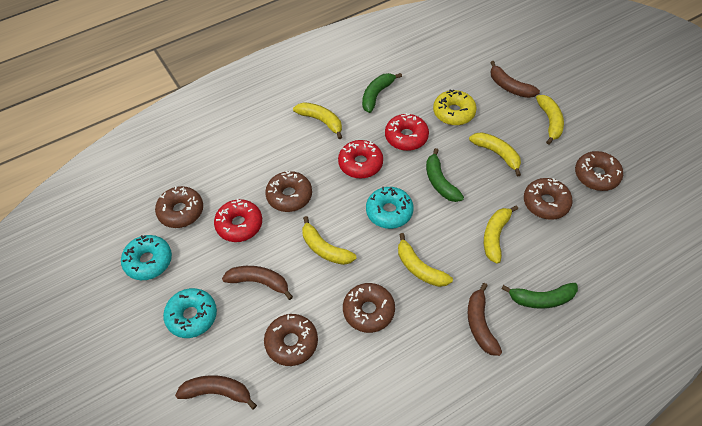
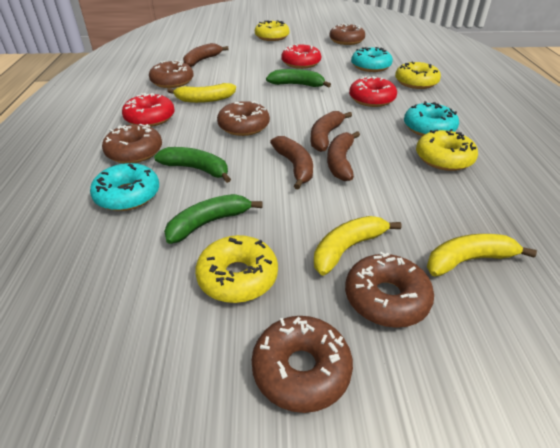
yellow banana: 6 -> 3
yellow donut: 1 -> 4

